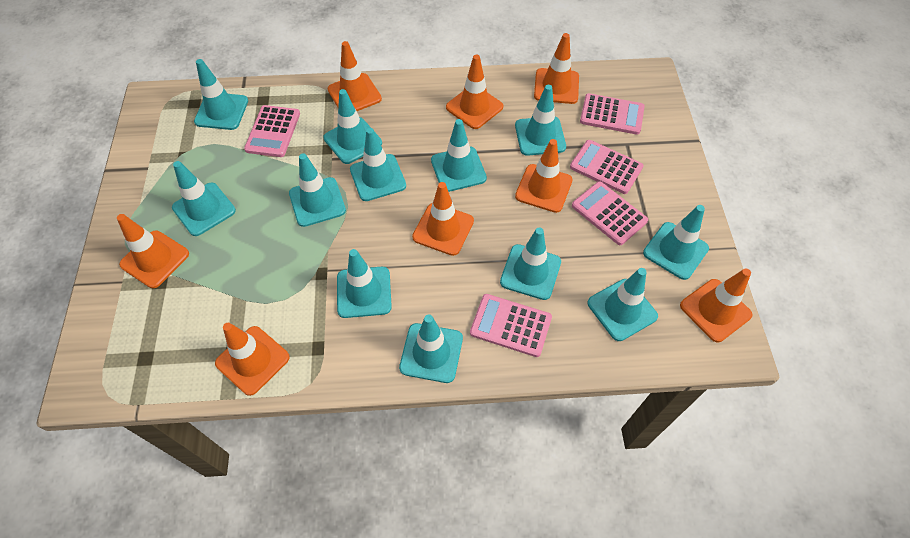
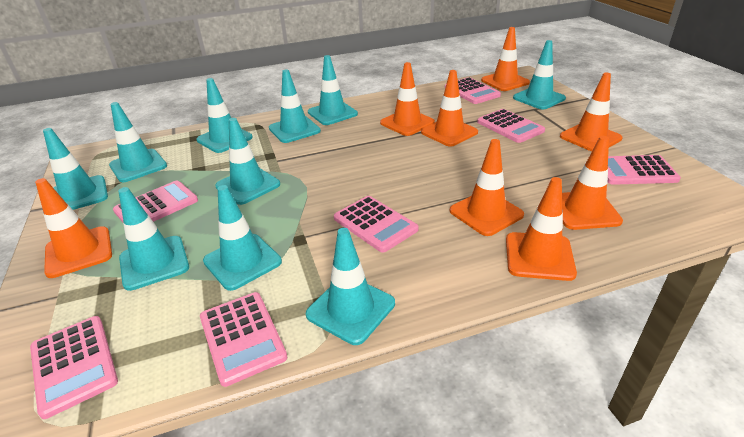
pink calculator: 5 -> 7
turquoise traffic cone: 12 -> 10

